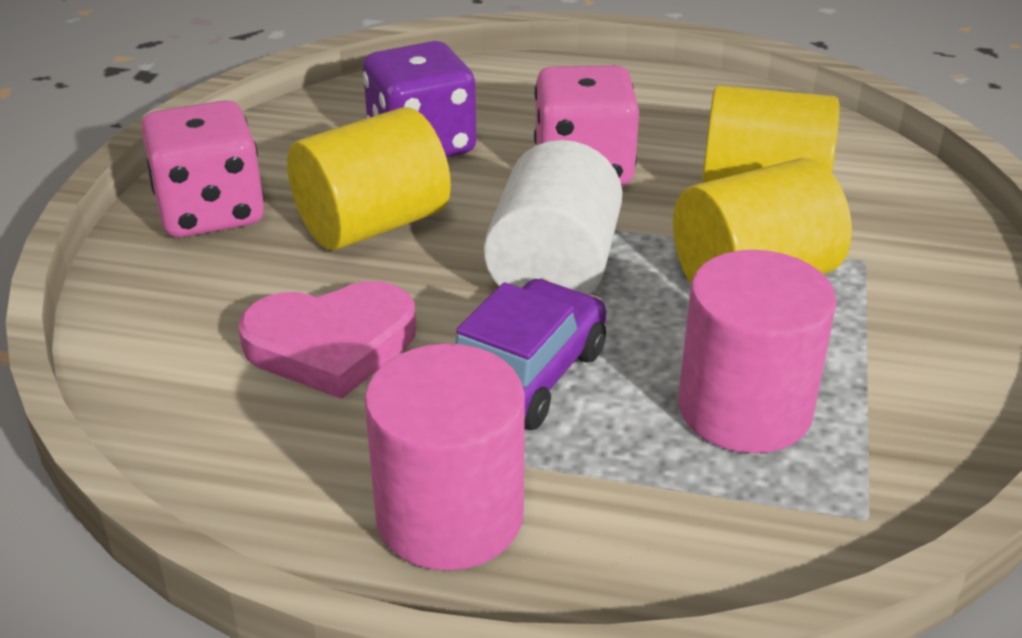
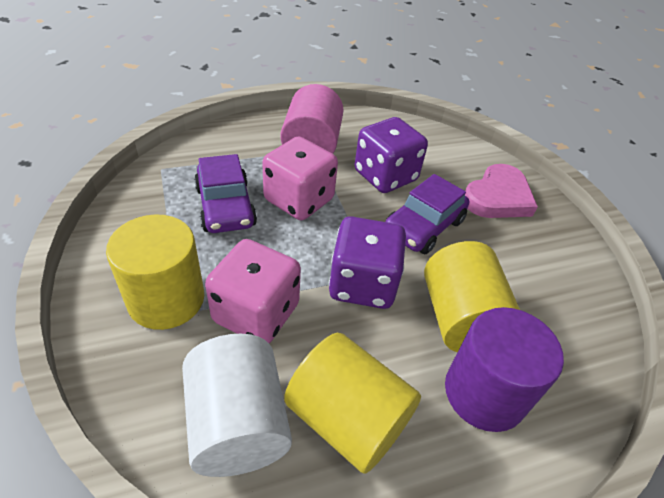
pink cylinder: 2 -> 1
purple car: 1 -> 2
purple cylinder: 0 -> 1
purple dice: 1 -> 2

